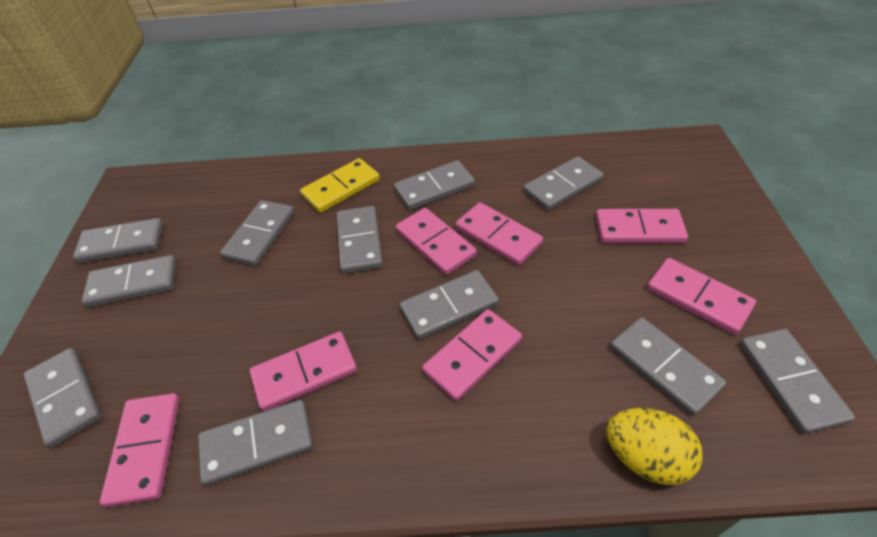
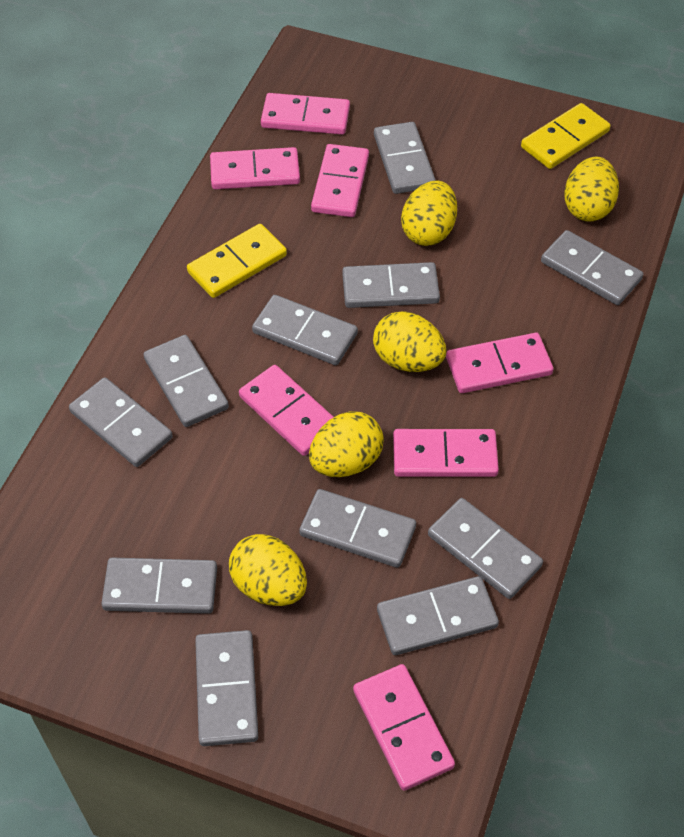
yellow domino: 1 -> 2
yellow egg: 1 -> 5

